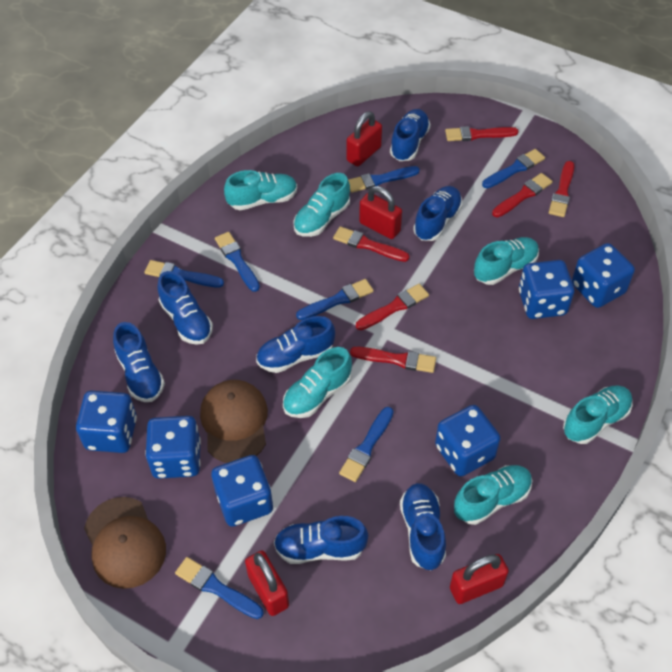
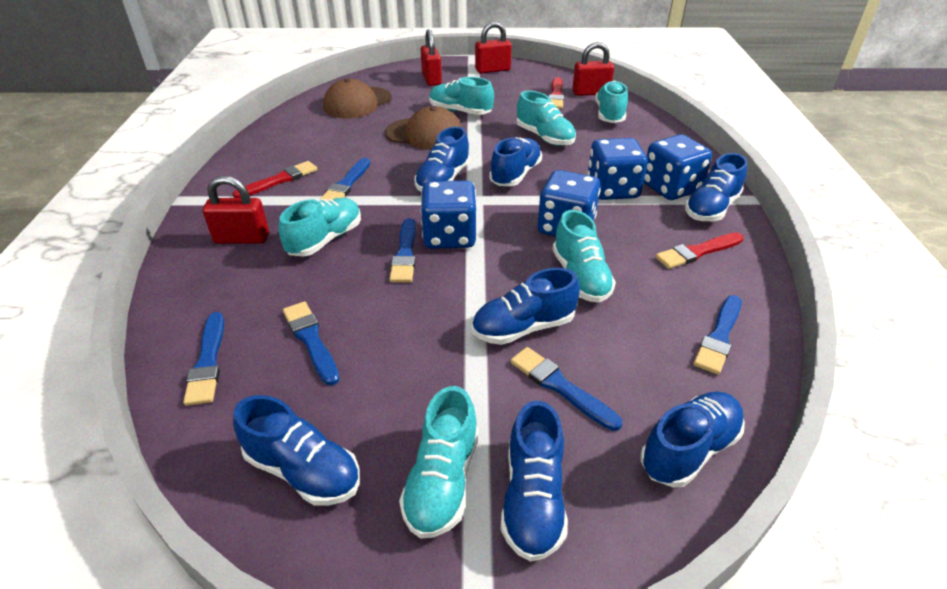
blue brush: 7 -> 6
blue dice: 6 -> 4
red brush: 6 -> 3

